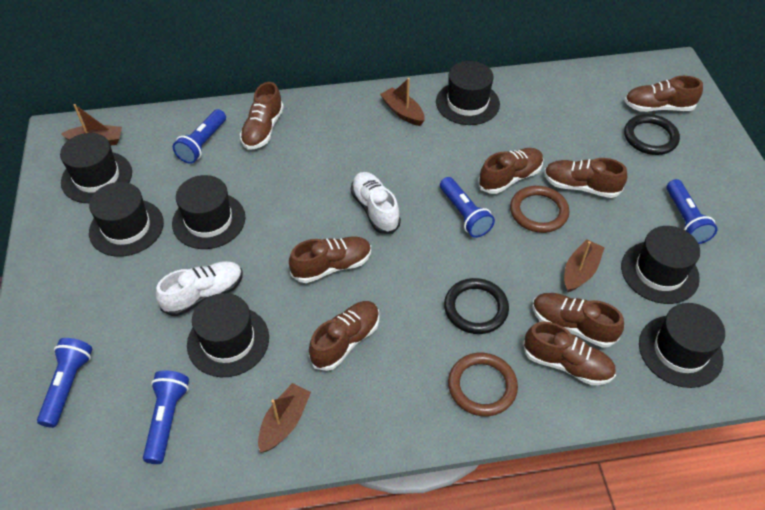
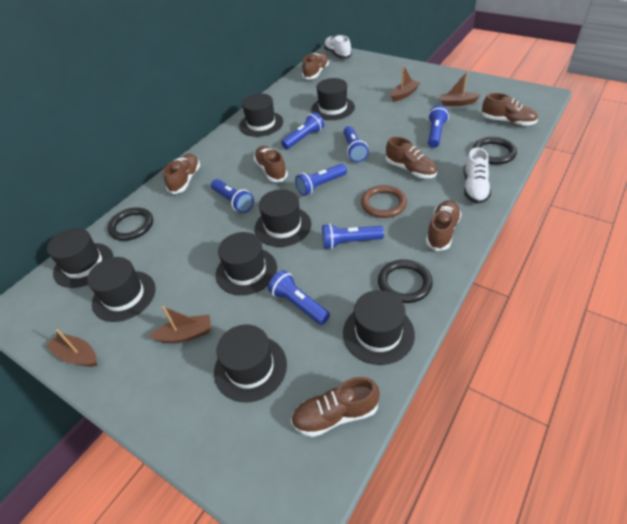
black hat: 7 -> 8
black ring: 2 -> 3
blue flashlight: 5 -> 7
brown ring: 2 -> 1
brown shoe: 8 -> 7

